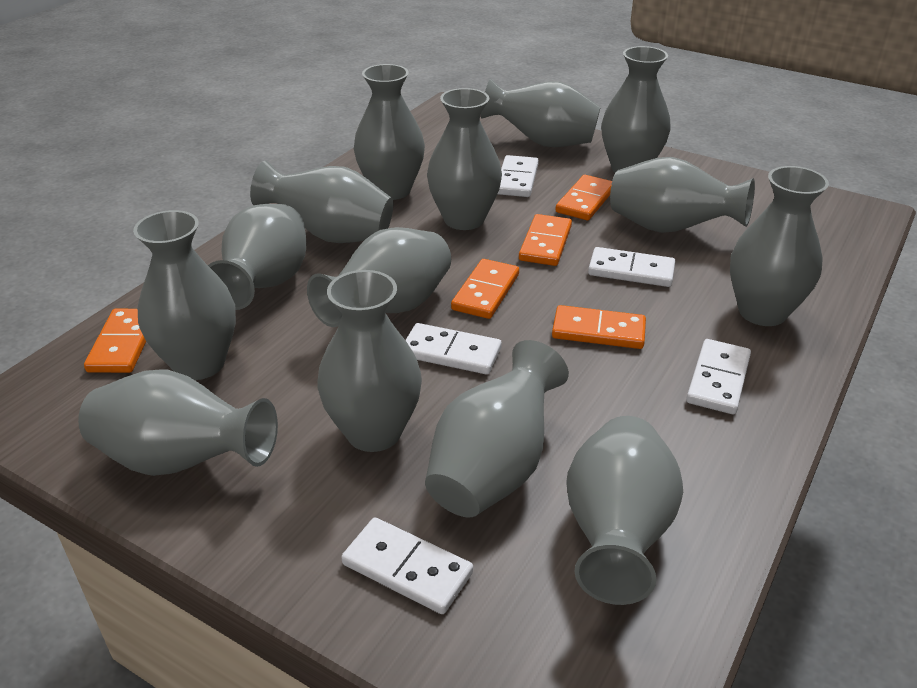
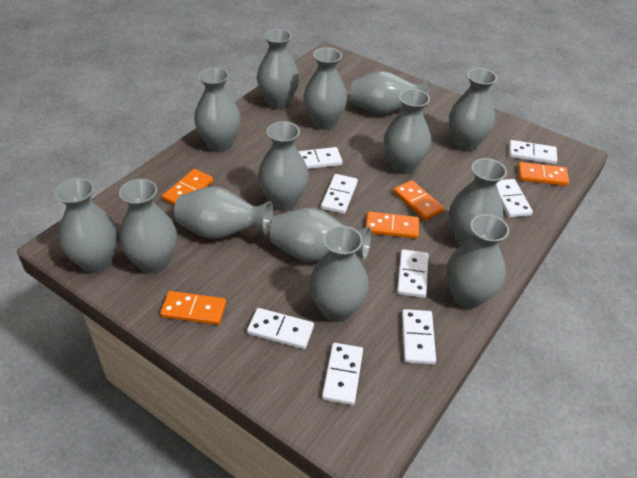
white domino: 5 -> 8

